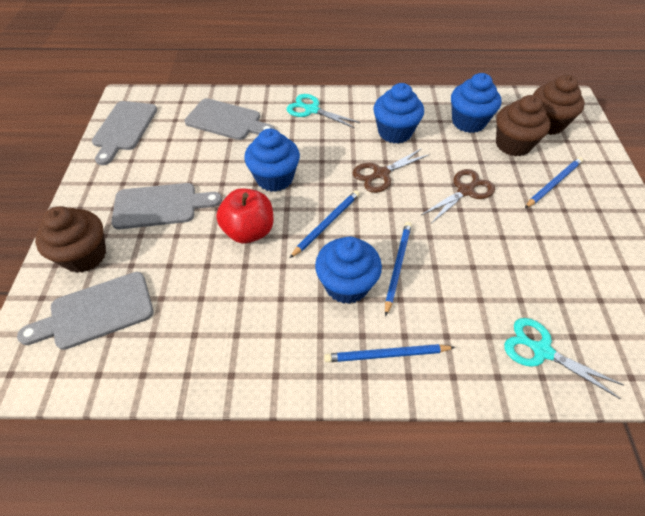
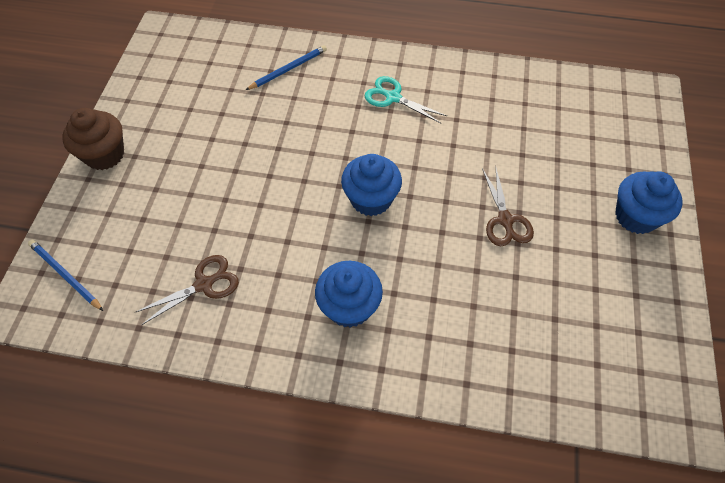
blue cupcake: 4 -> 3
blue pencil: 4 -> 2
brown cupcake: 3 -> 1
grey cutting board: 4 -> 0
red apple: 1 -> 0
turquoise scissors: 2 -> 1

